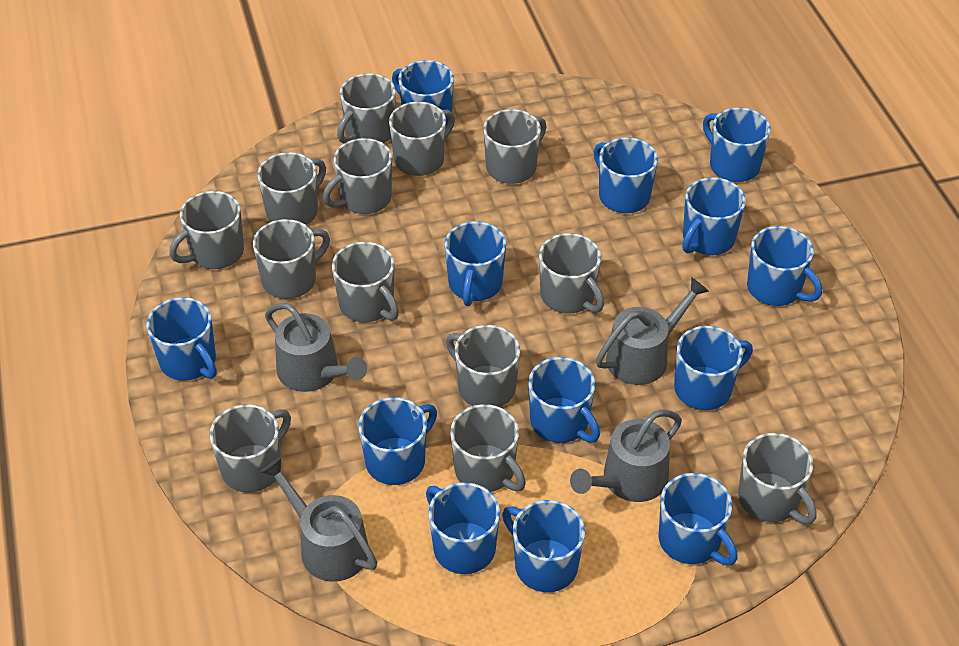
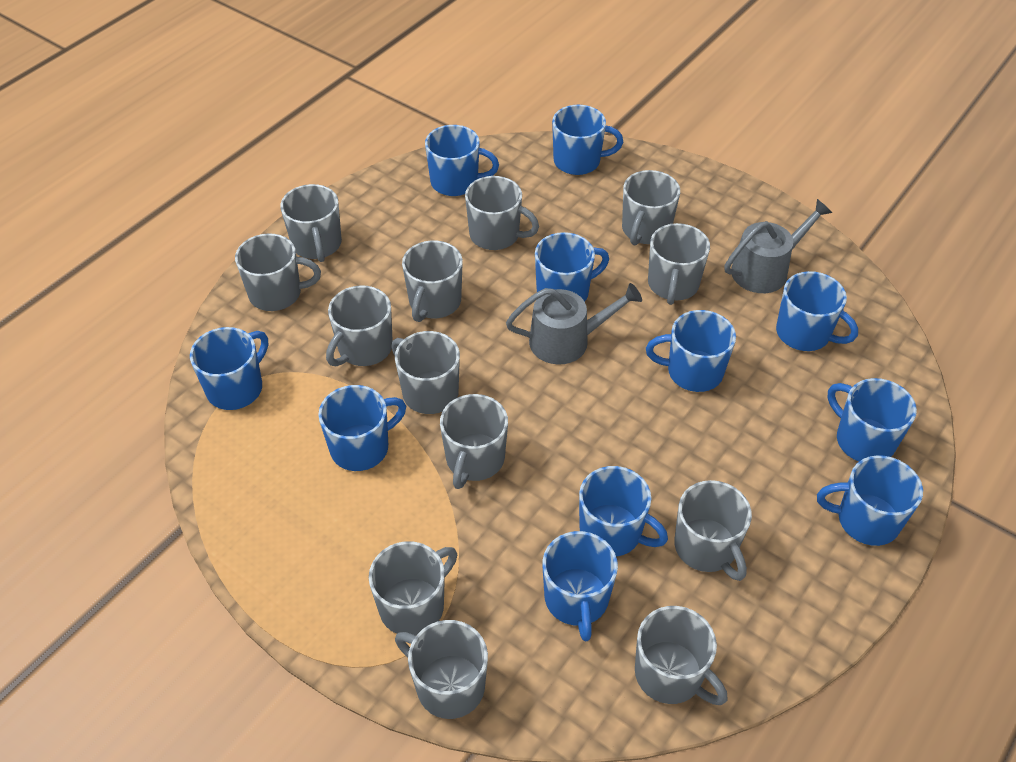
blue mug: 13 -> 11
grey watering can: 4 -> 2

